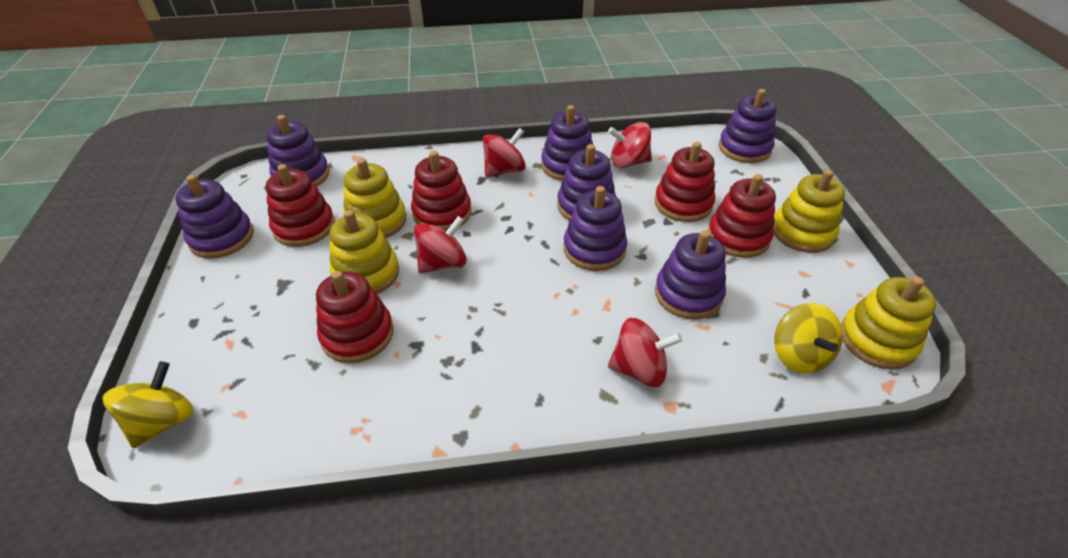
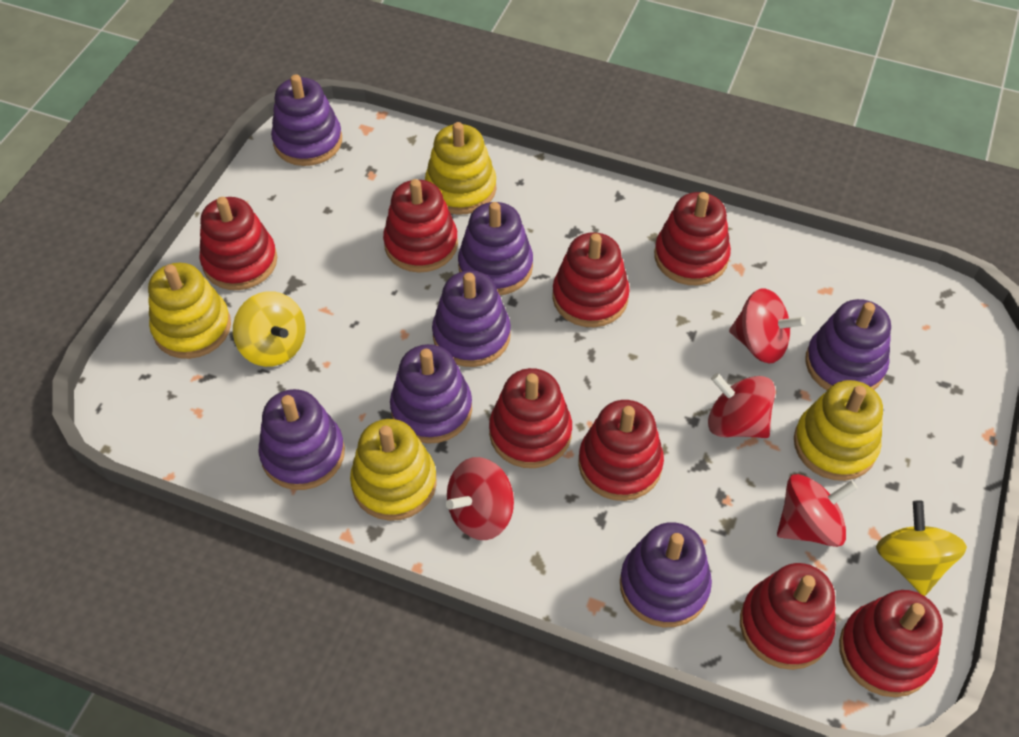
red stacking toy: 5 -> 8

